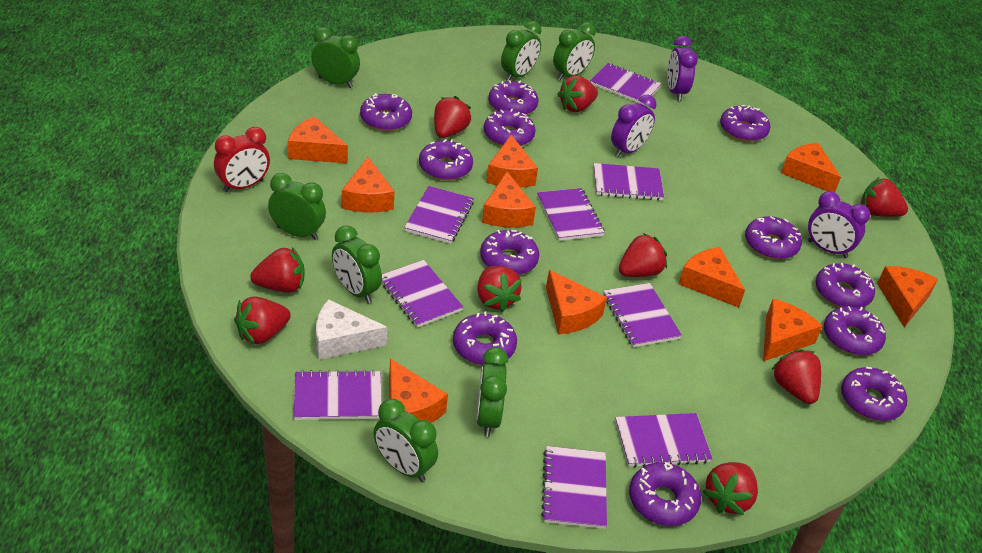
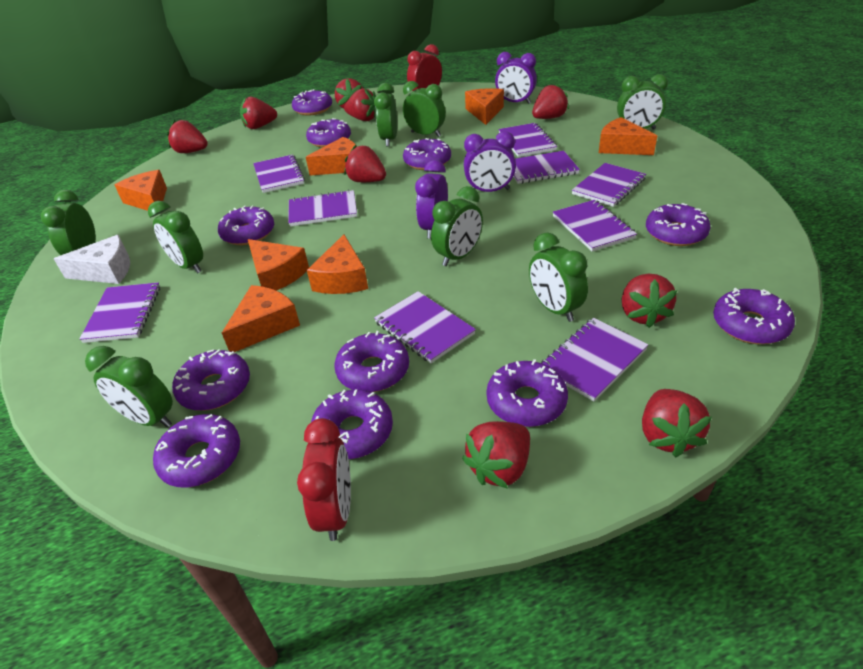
green clock: 7 -> 8
orange cheese: 10 -> 7
purple donut: 12 -> 11
red clock: 1 -> 2

